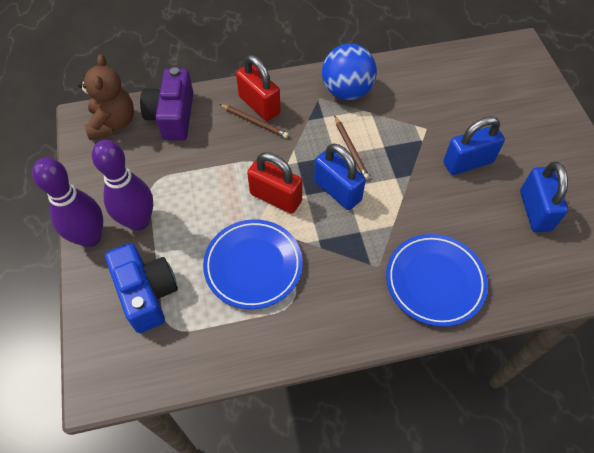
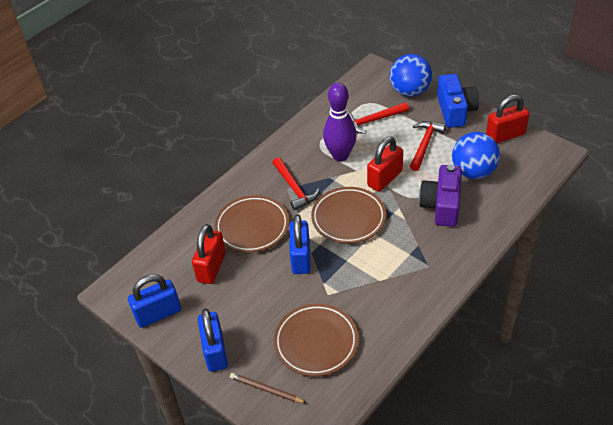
blue ball: 1 -> 2
blue plate: 2 -> 0
brown pencil: 2 -> 1
brown plate: 0 -> 3
brown teddy bear: 1 -> 0
purple bowling pin: 2 -> 1
red hammer: 0 -> 3
red padlock: 2 -> 3

